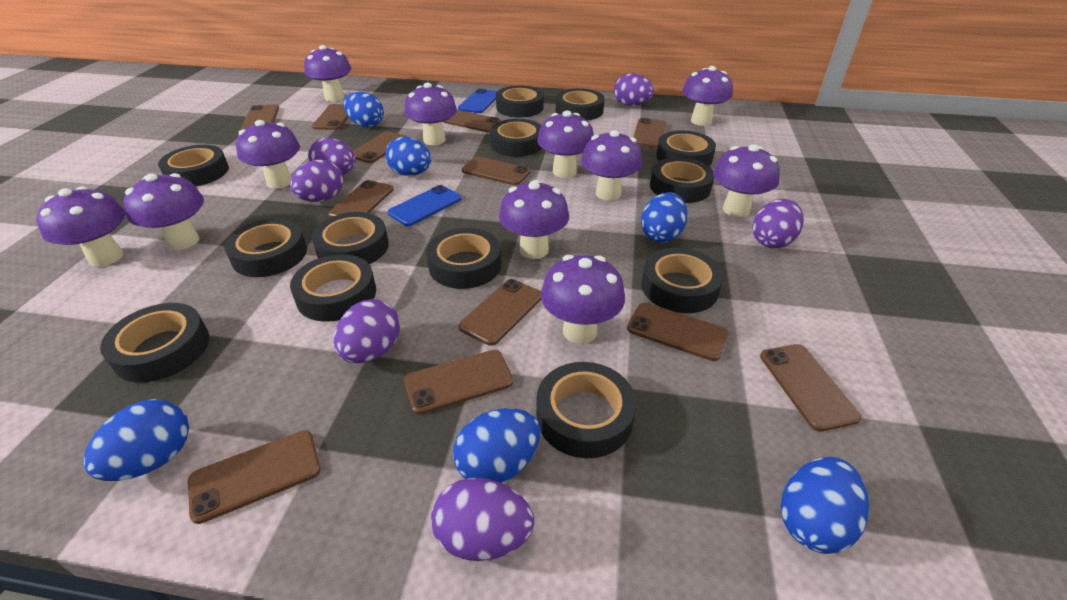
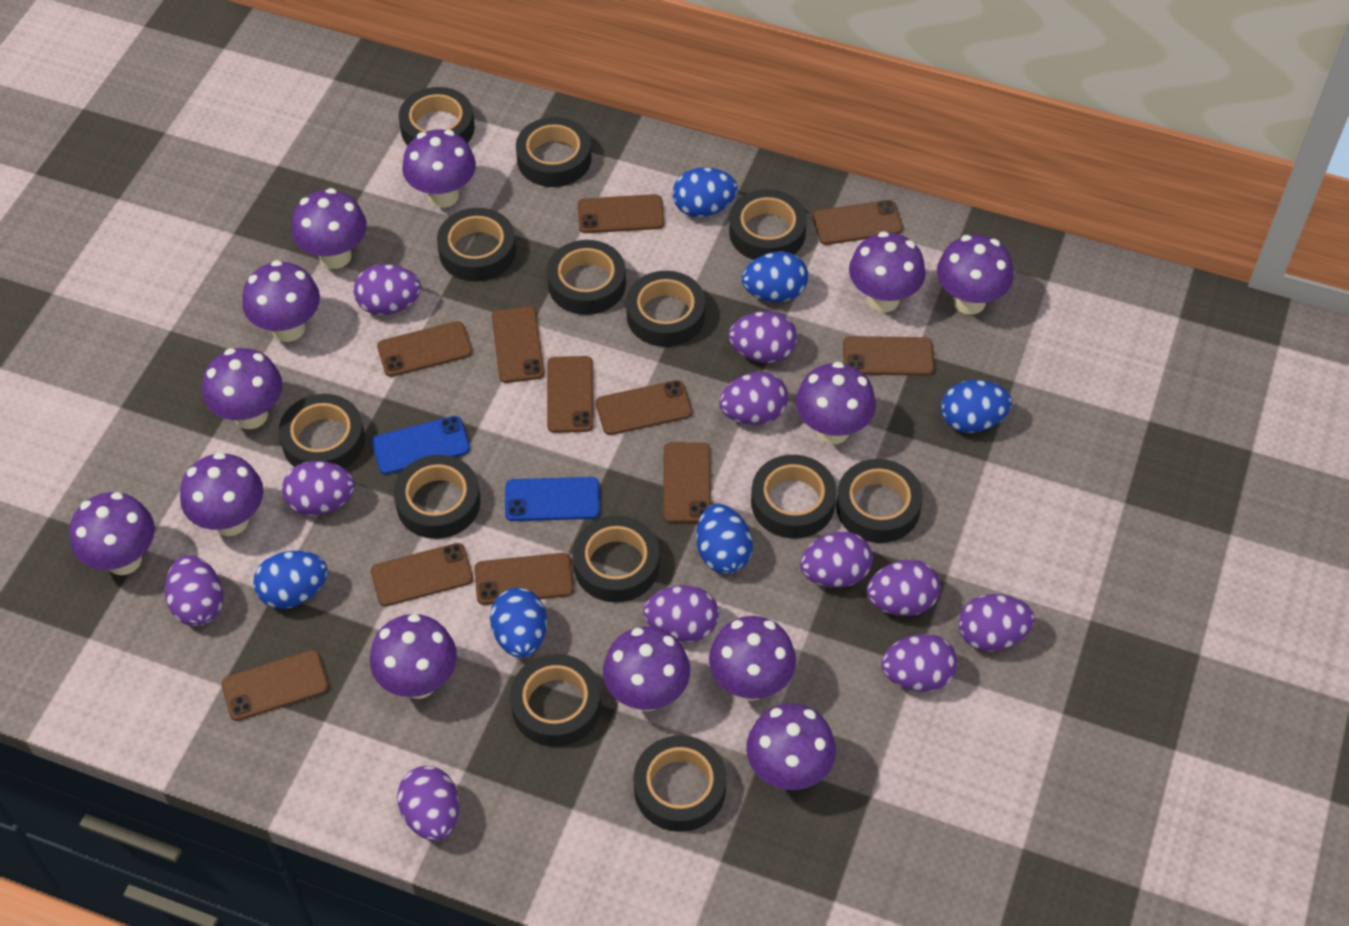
brown phone: 12 -> 11
purple egg: 6 -> 11
purple mushroom: 11 -> 13

